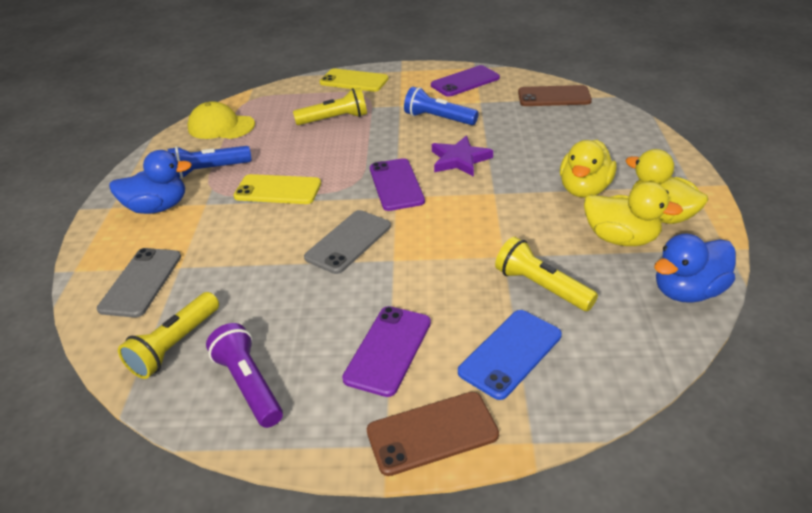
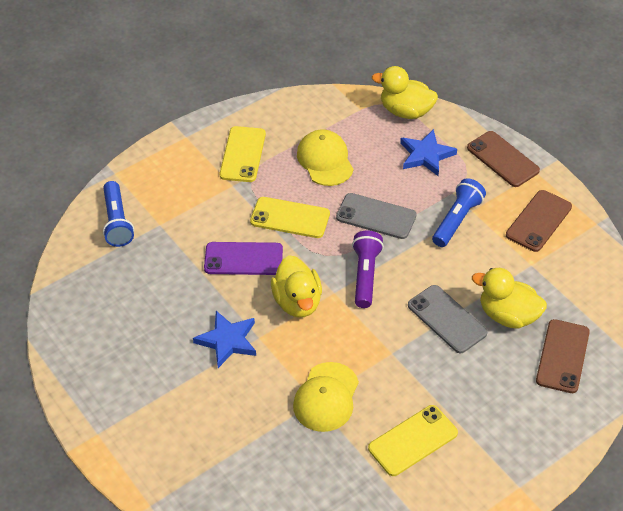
blue duck: 2 -> 0
blue phone: 1 -> 0
blue star: 0 -> 2
brown phone: 2 -> 3
purple phone: 3 -> 1
purple star: 1 -> 0
yellow cap: 1 -> 2
yellow flashlight: 3 -> 0
yellow phone: 2 -> 3

